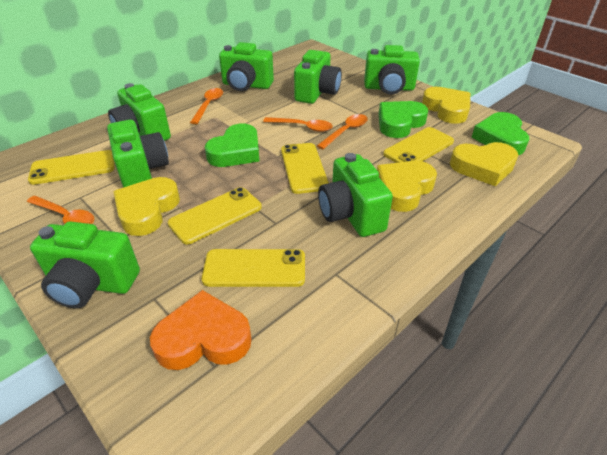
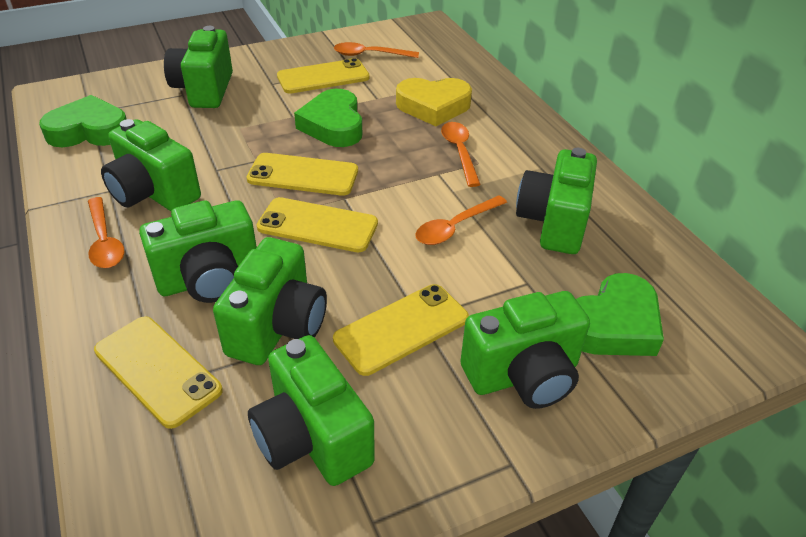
orange heart: 1 -> 0
yellow heart: 4 -> 1

